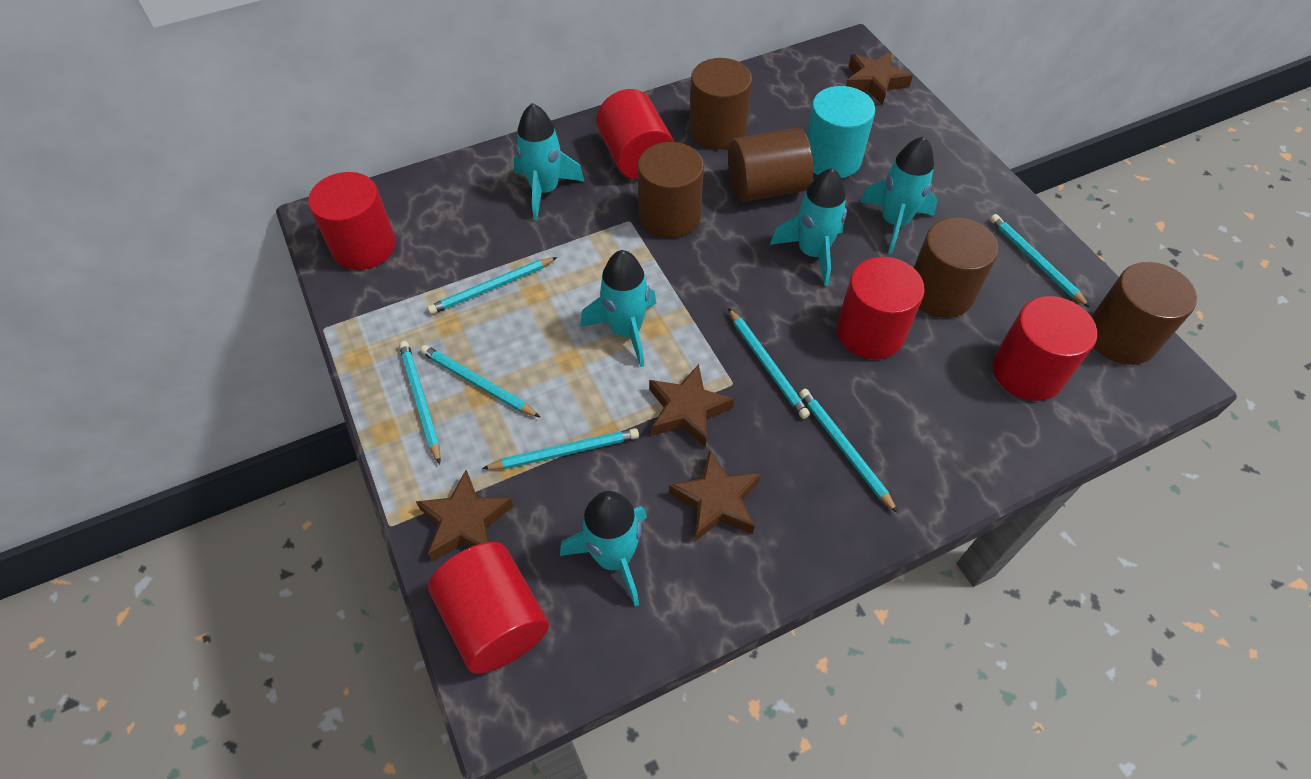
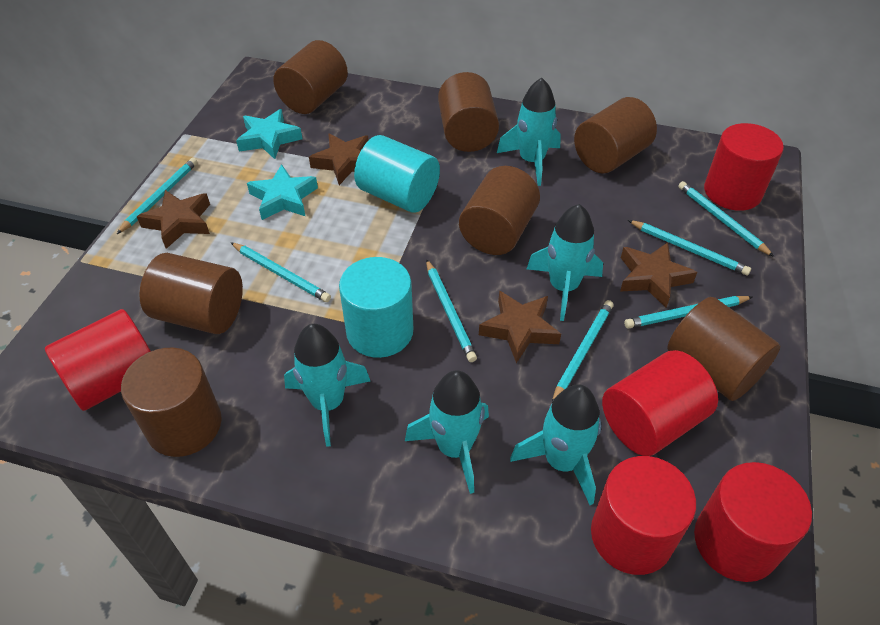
brown cylinder: 5 -> 7
turquoise cylinder: 1 -> 2
turquoise star: 0 -> 2

